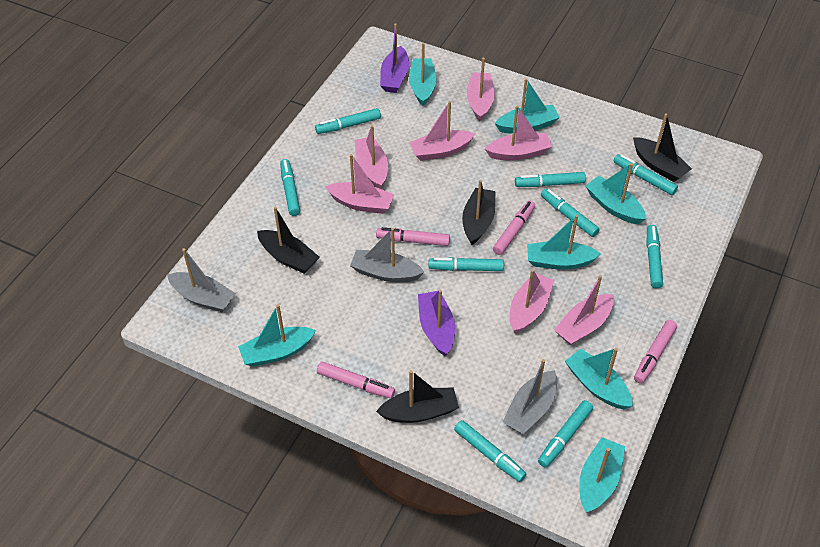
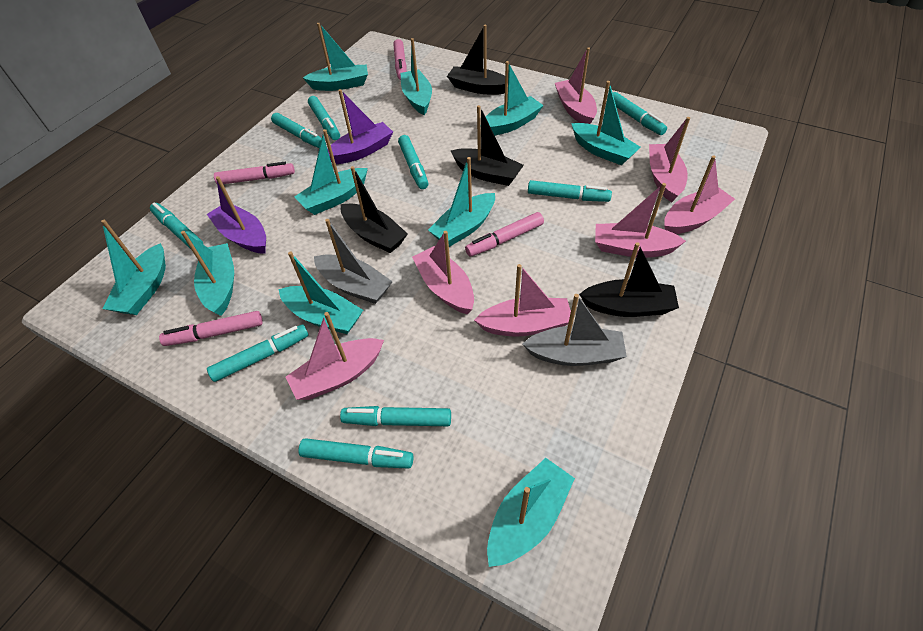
grey boat: 3 -> 2
turquoise boat: 7 -> 10

